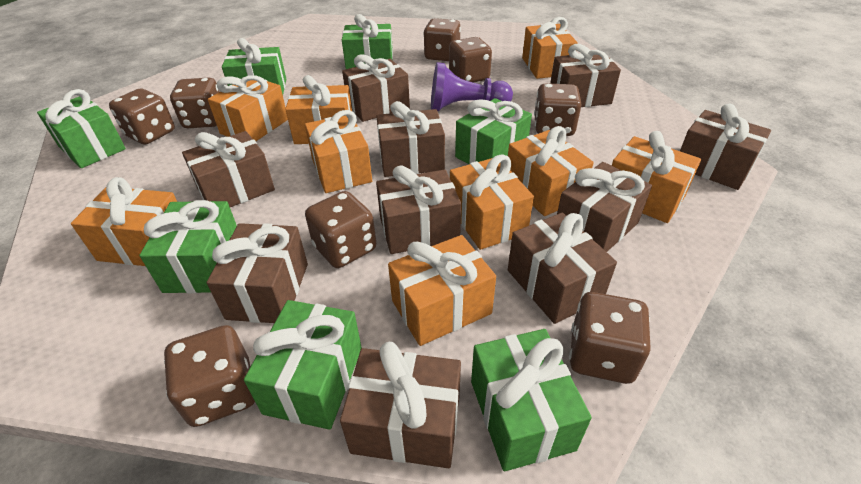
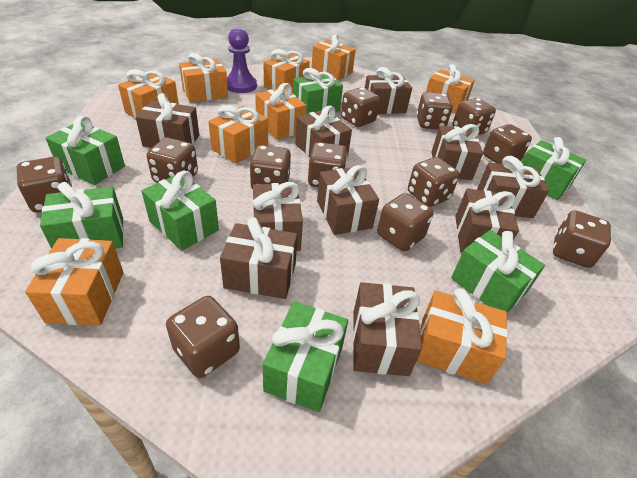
brown dice: 8 -> 12

